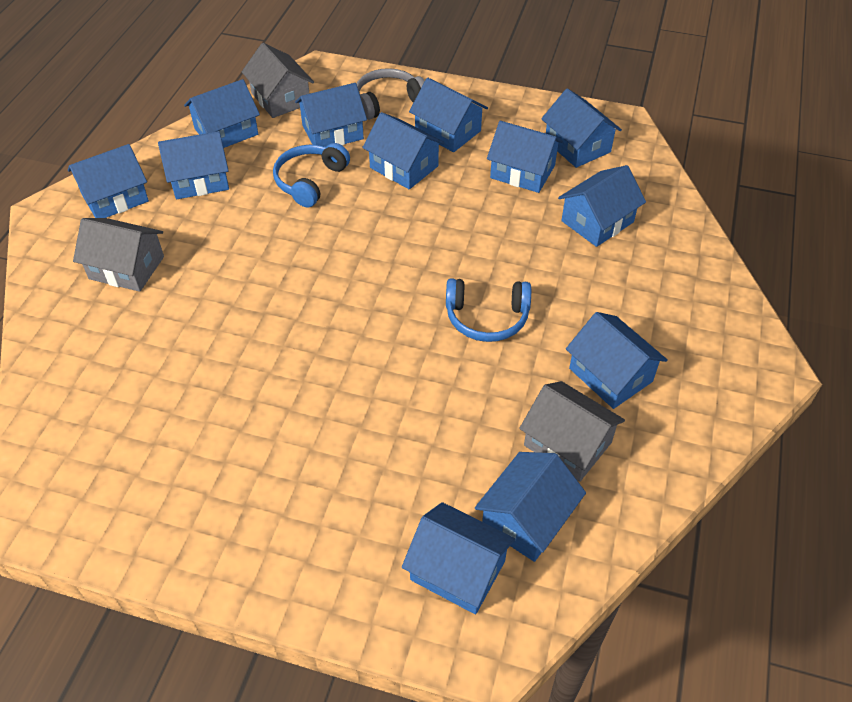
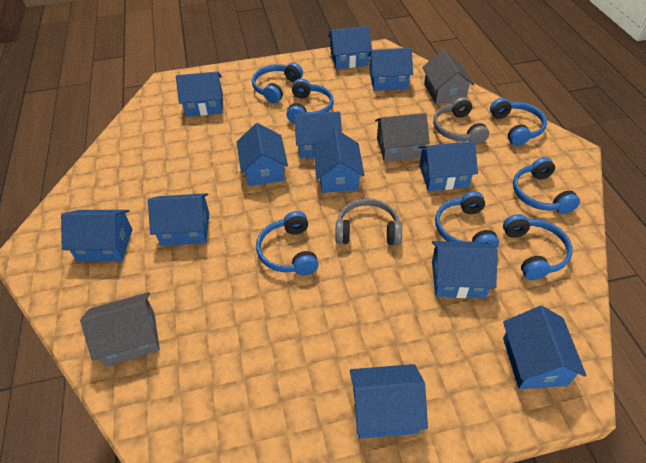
blue headphones: 2 -> 7
grey headphones: 1 -> 2

